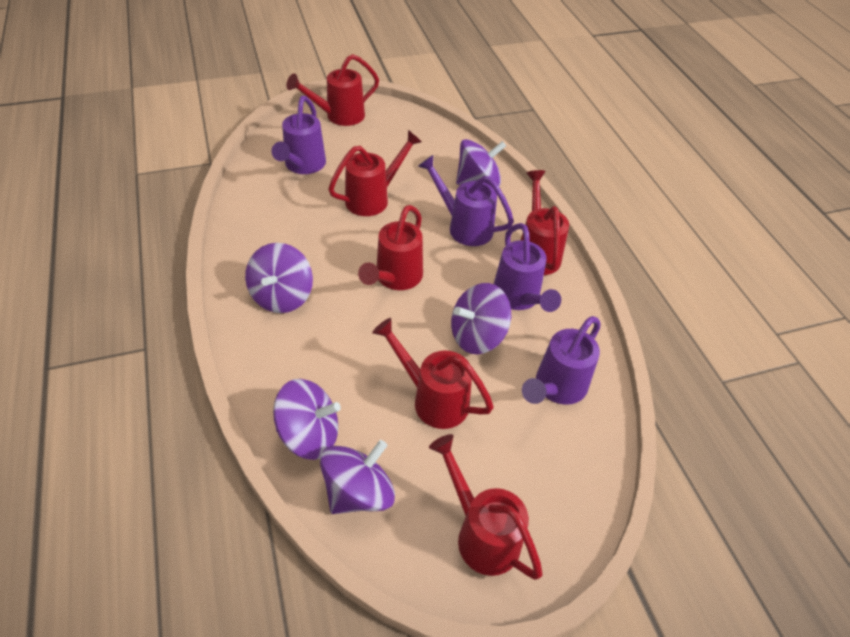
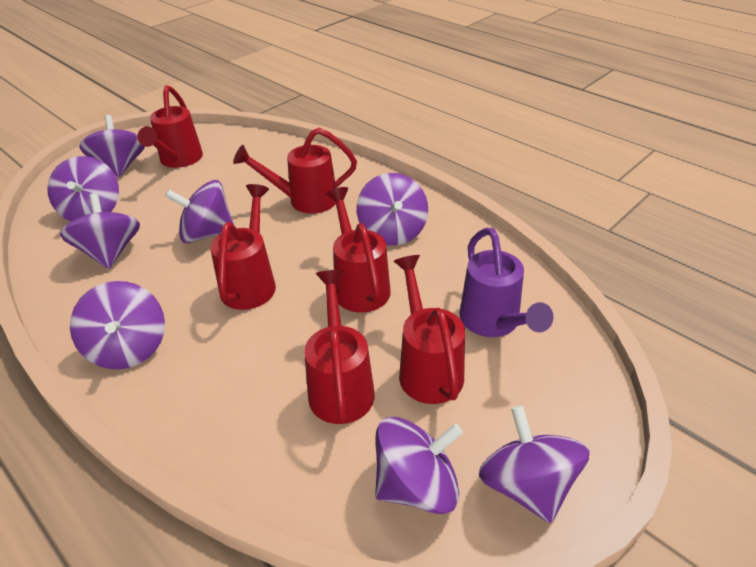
purple spinning top: 5 -> 8
purple watering can: 4 -> 1

